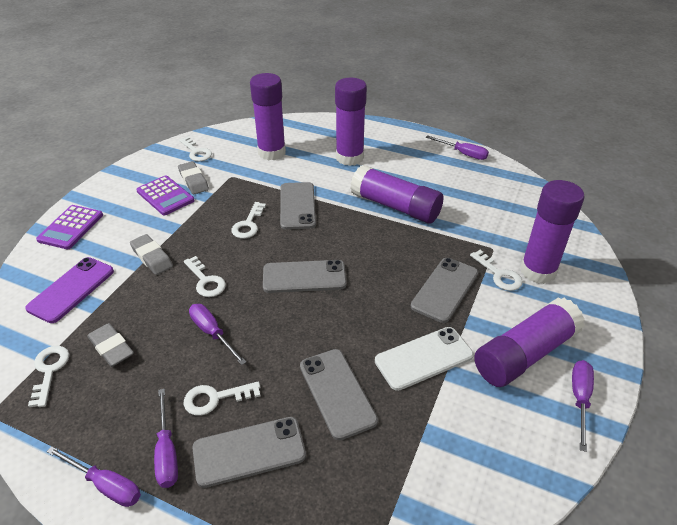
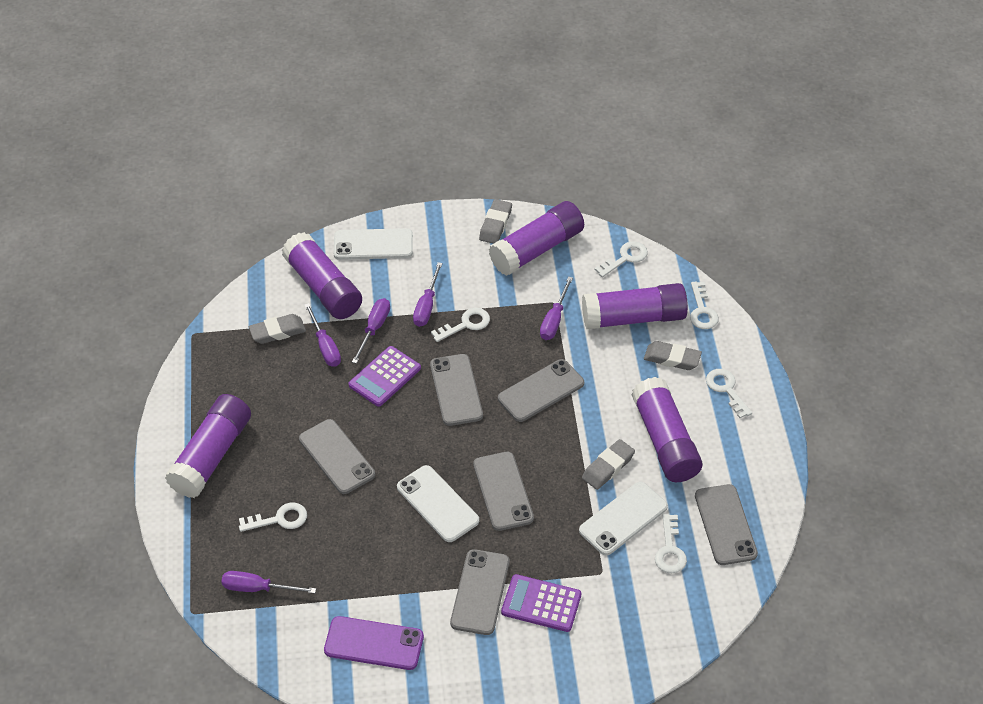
grey eraser: 3 -> 4
grey phone: 5 -> 6
white phone: 1 -> 3

